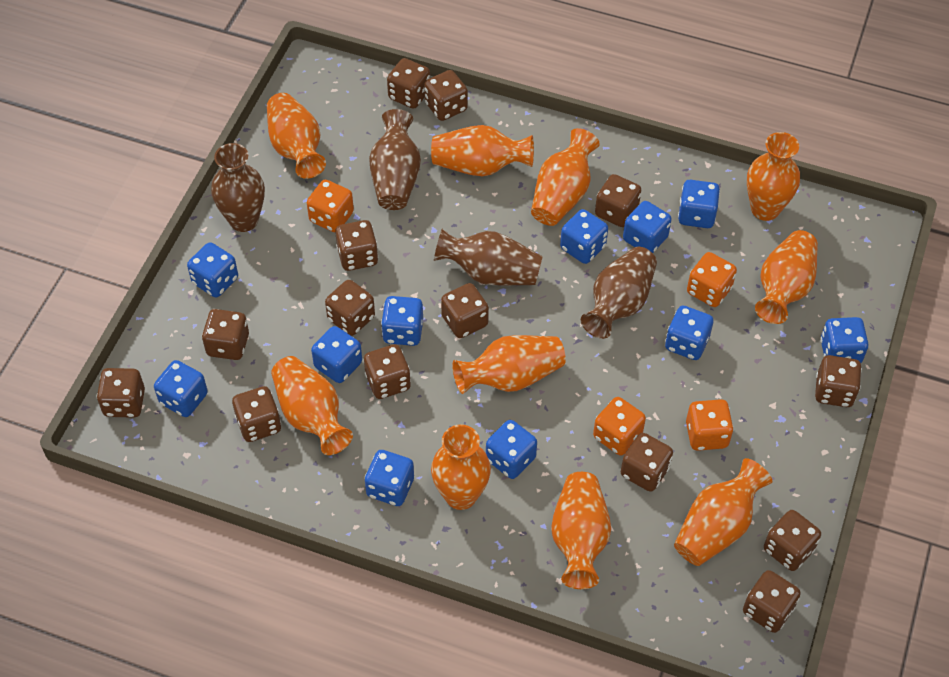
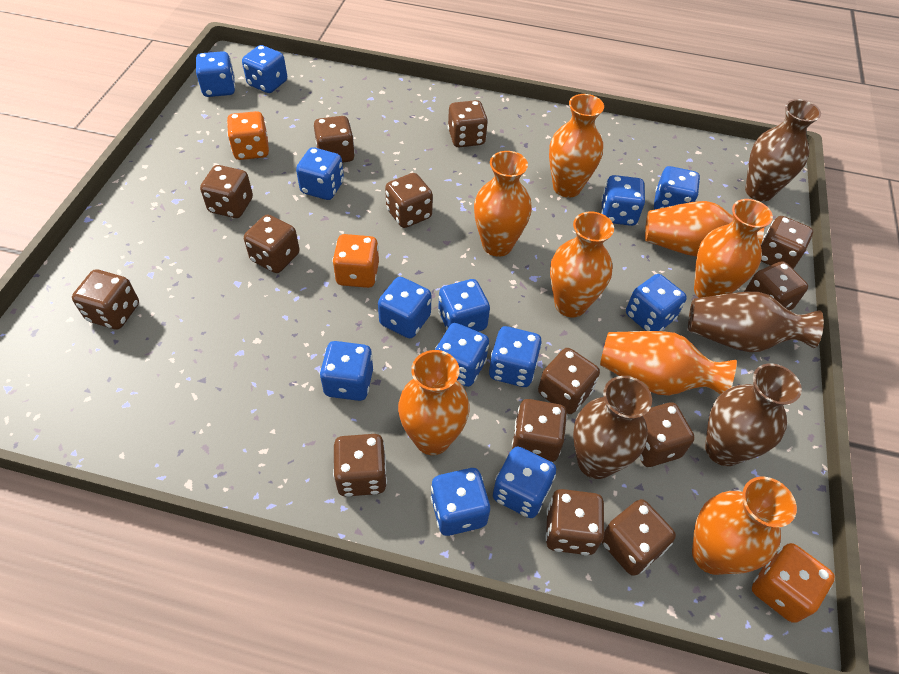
blue dice: 11 -> 13
orange dice: 4 -> 3
orange vase: 10 -> 8

